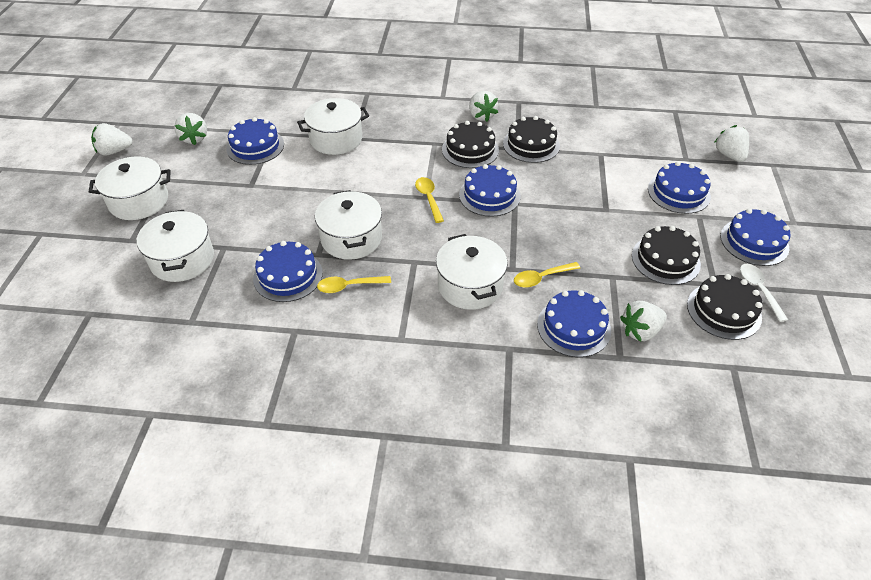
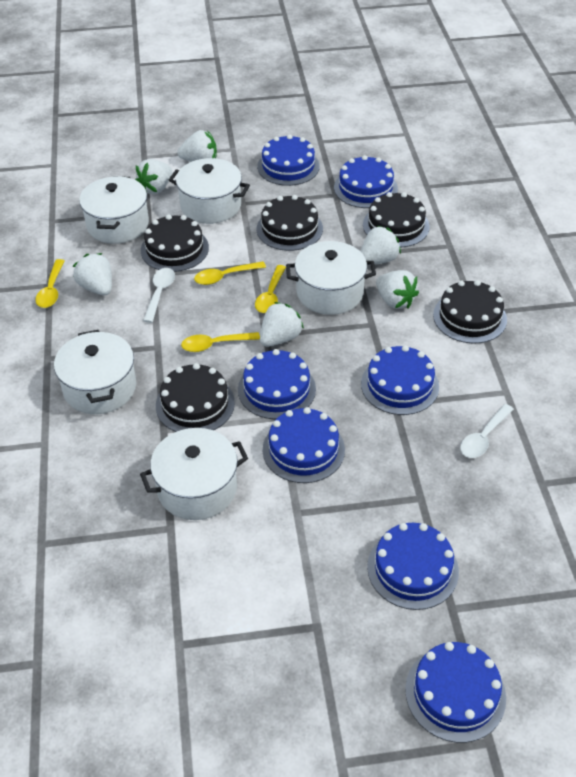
black cake: 4 -> 5
blue cake: 6 -> 7
white spoon: 1 -> 2
white strawberry: 5 -> 6
yellow spoon: 3 -> 4

